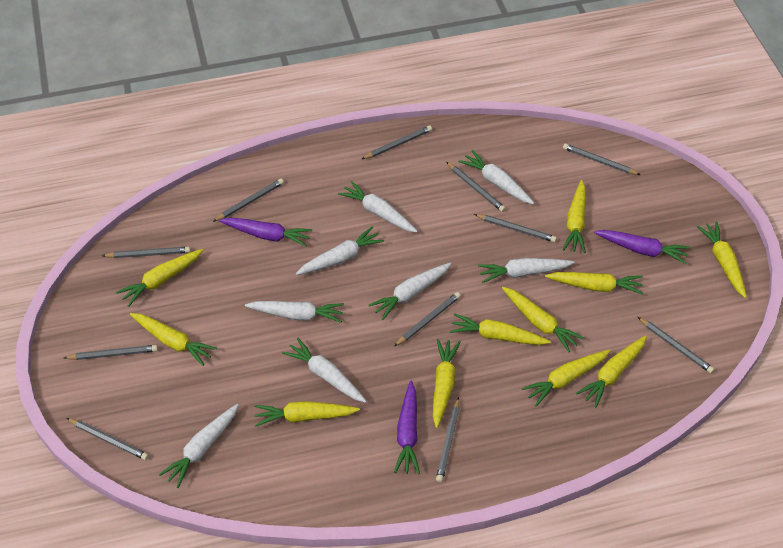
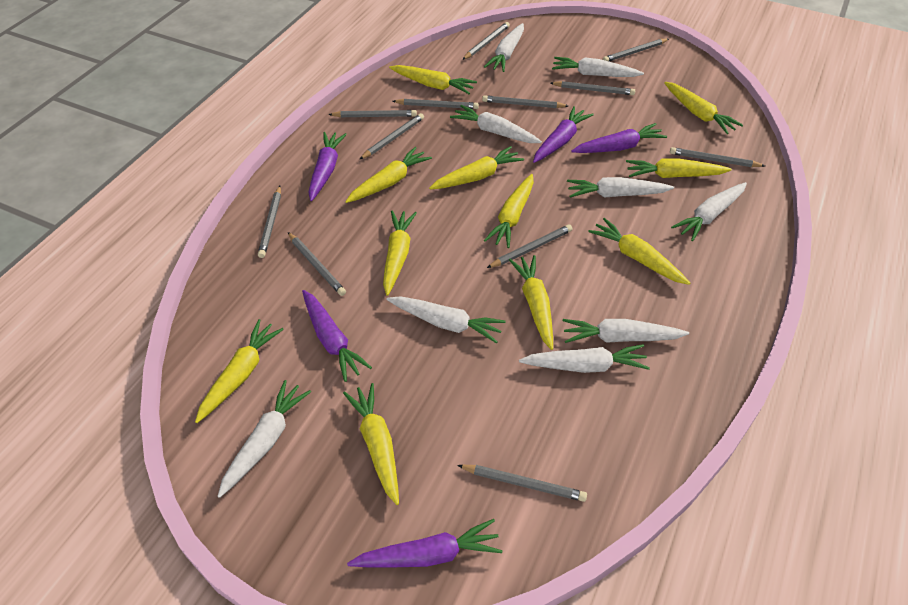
grey pencil: 11 -> 12
purple carrot: 3 -> 5
white carrot: 8 -> 9

